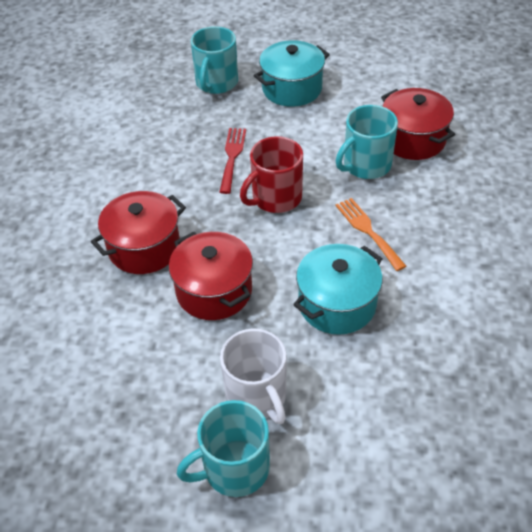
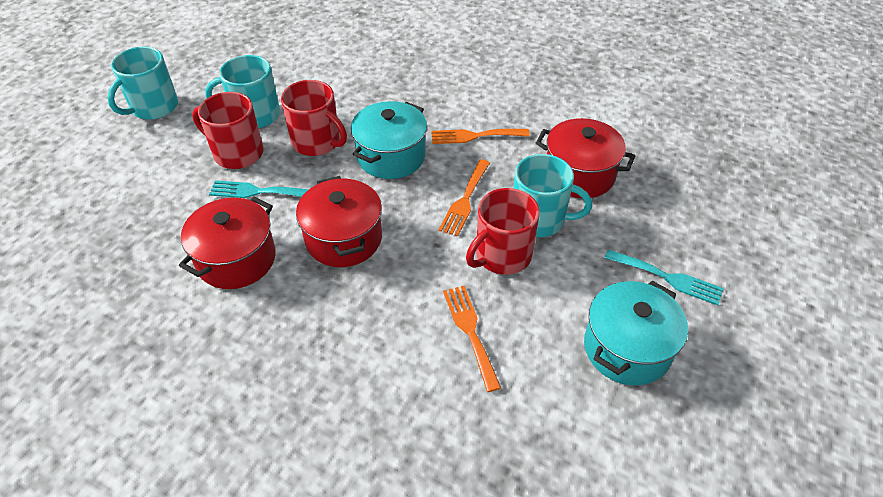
orange fork: 1 -> 3
red fork: 1 -> 0
red mug: 1 -> 3
turquoise fork: 0 -> 2
white mug: 1 -> 0

